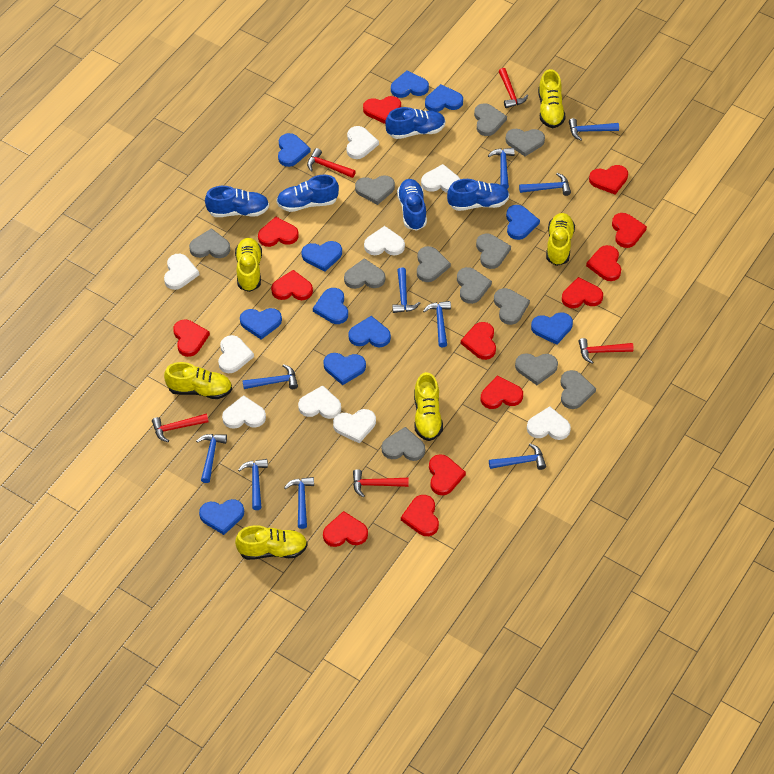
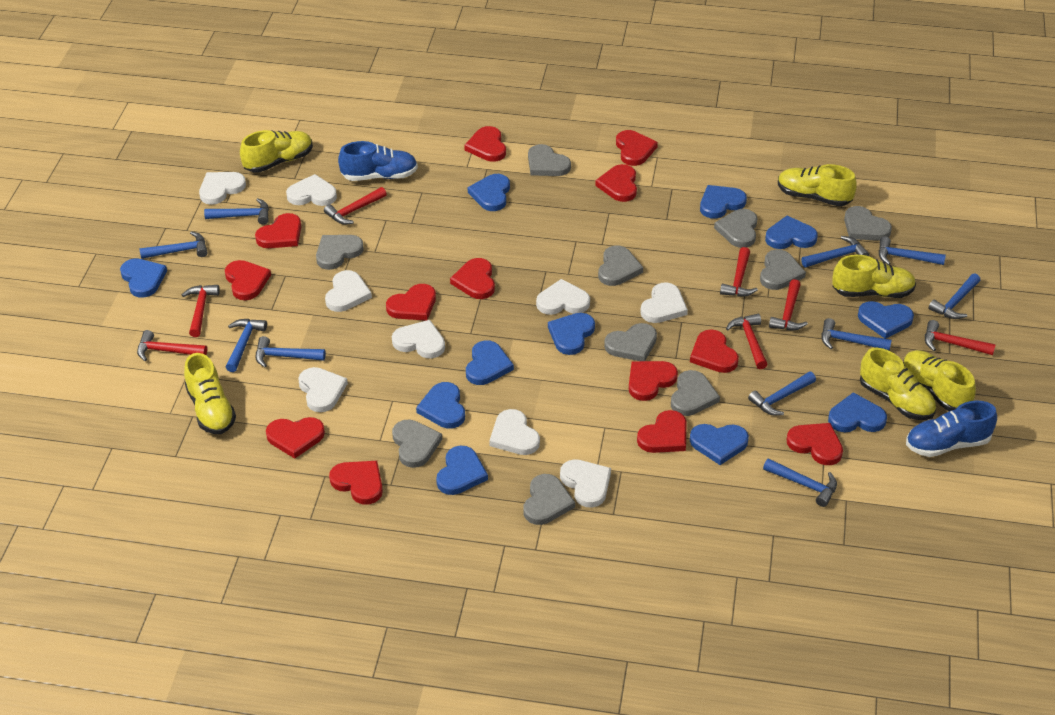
blue shoe: 5 -> 2
grey heart: 12 -> 10
red hammer: 5 -> 7

